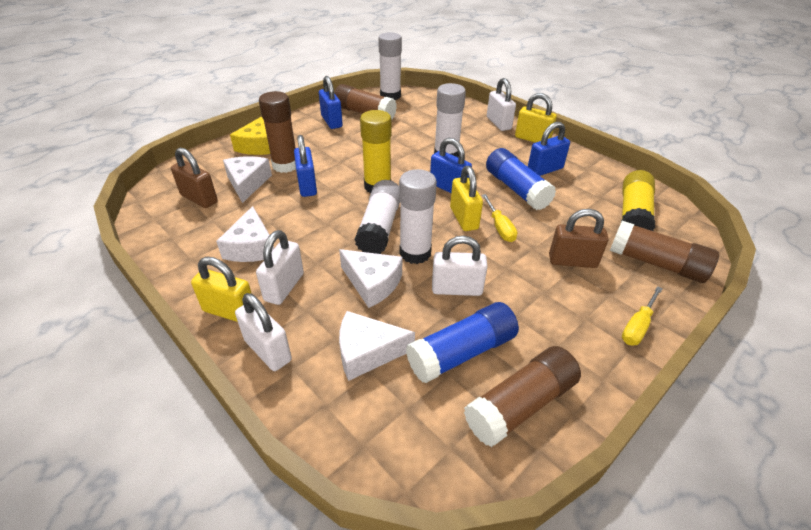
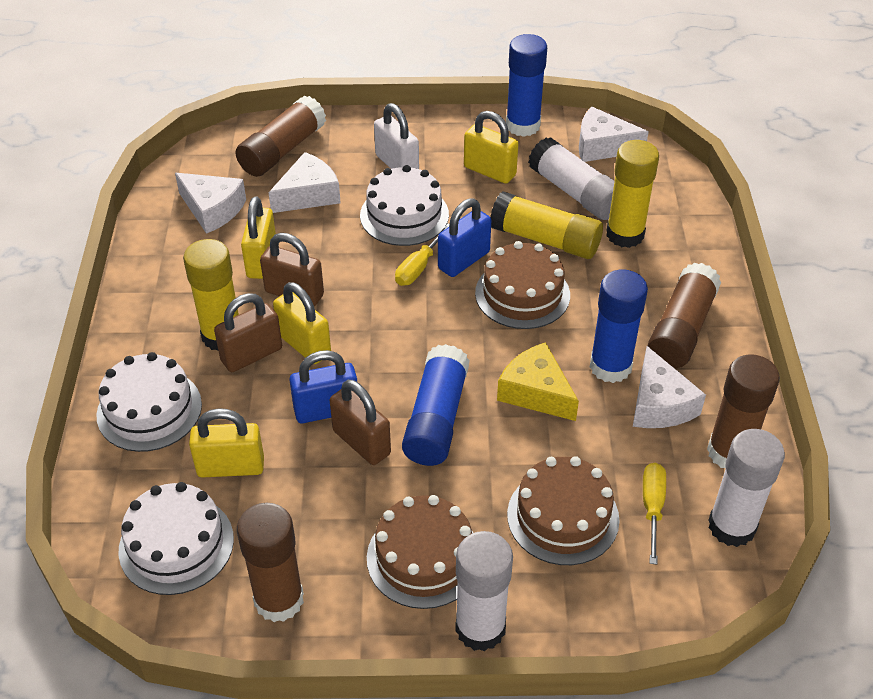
blue glue stick: 2 -> 3
blue padlock: 4 -> 2
brown cake: 0 -> 3
brown padlock: 2 -> 3
white cake: 0 -> 3
white glue stick: 4 -> 3
white padlock: 4 -> 1
yellow glue stick: 2 -> 3
yellow padlock: 3 -> 4

